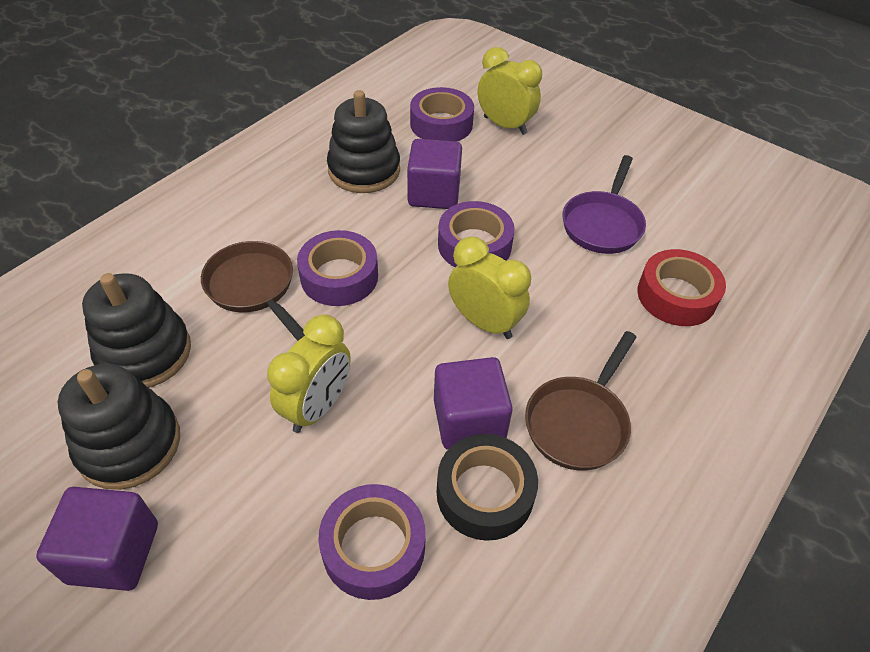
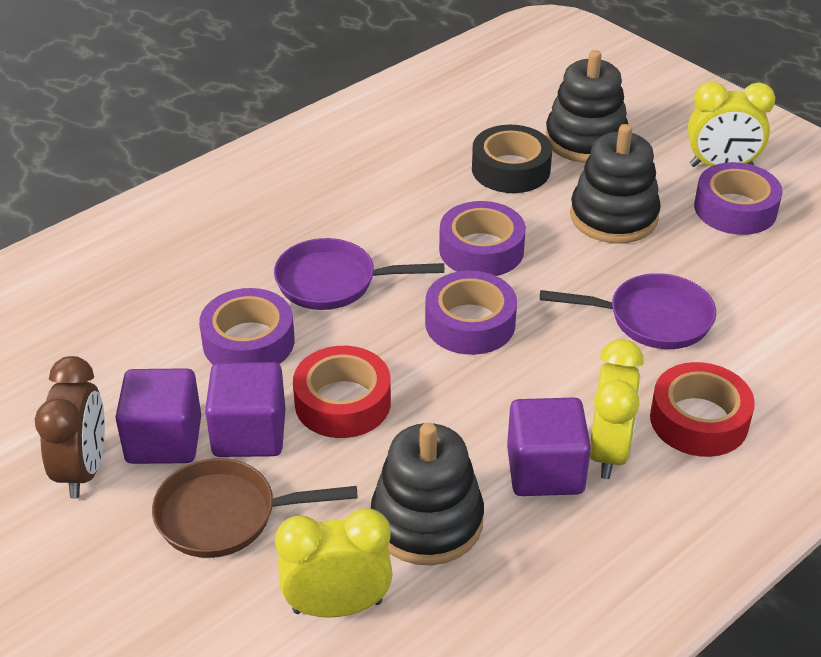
brown clock: 0 -> 1
brown pan: 2 -> 1
purple pan: 1 -> 2
red tape: 1 -> 2

